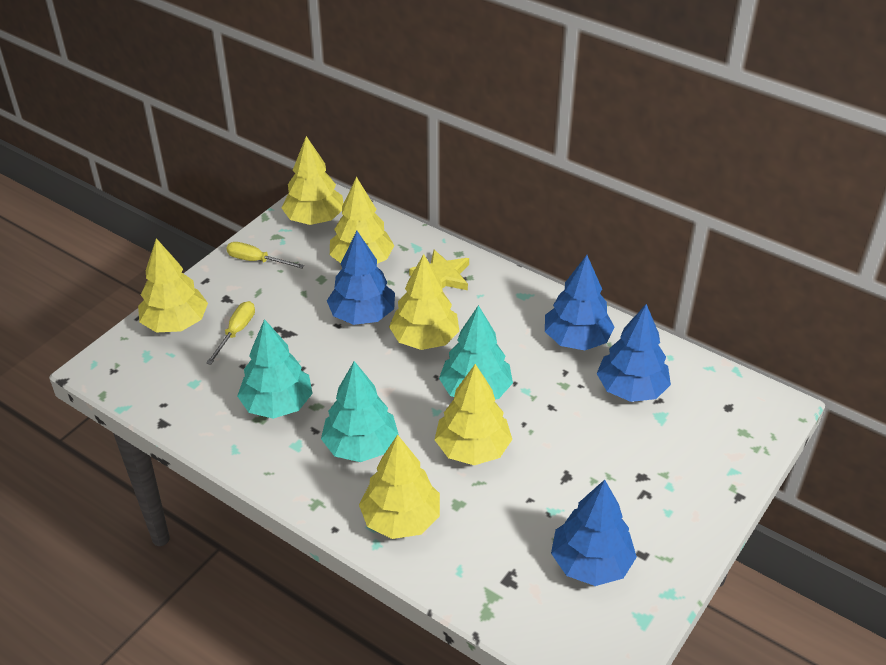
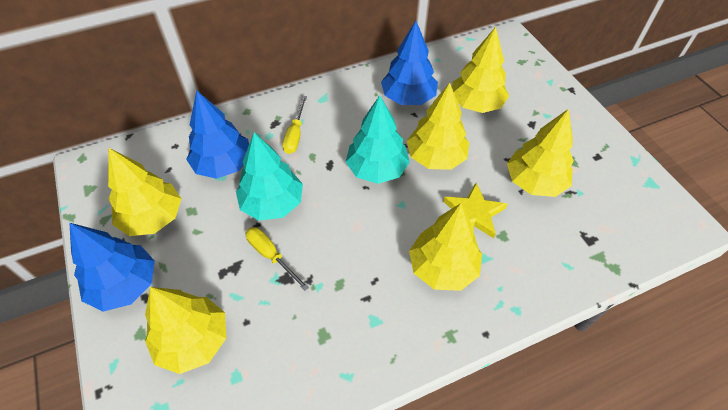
blue tree: 4 -> 3
turquoise tree: 3 -> 2

